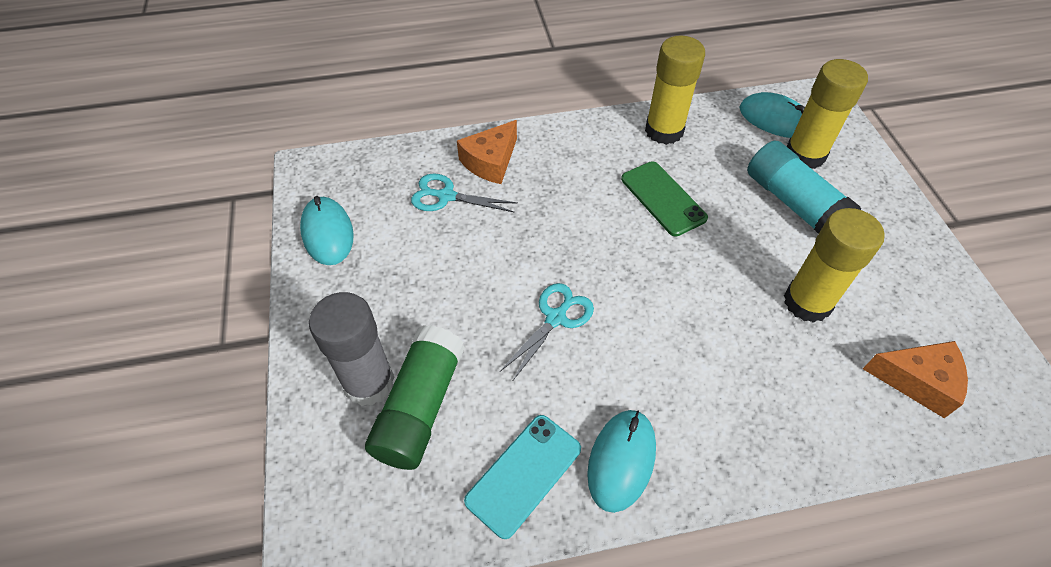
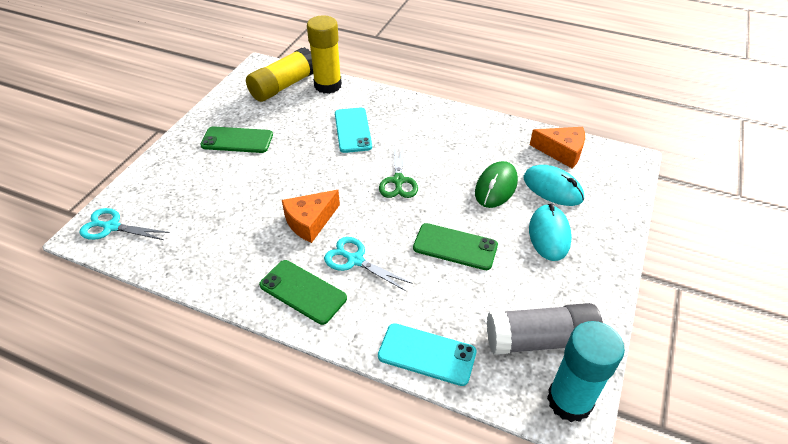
green glue stick: 1 -> 0
green mouse: 0 -> 1
green phone: 1 -> 3
green scissors: 0 -> 1
turquoise mouse: 3 -> 2
turquoise phone: 1 -> 2
yellow glue stick: 3 -> 2

